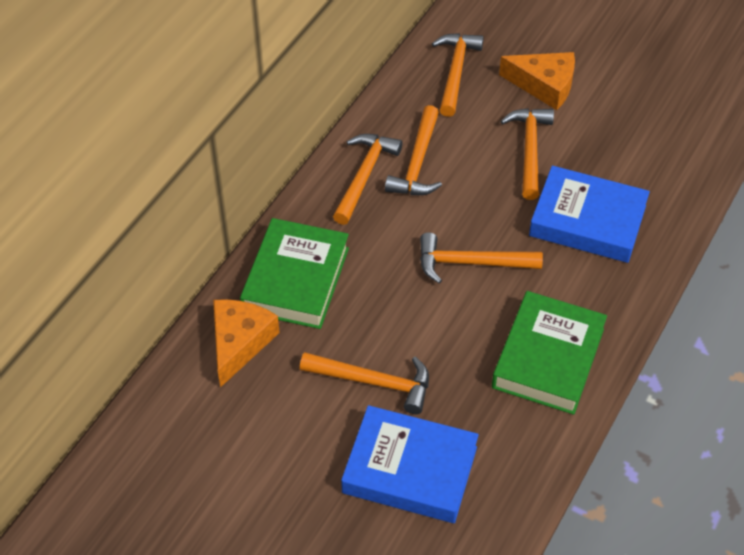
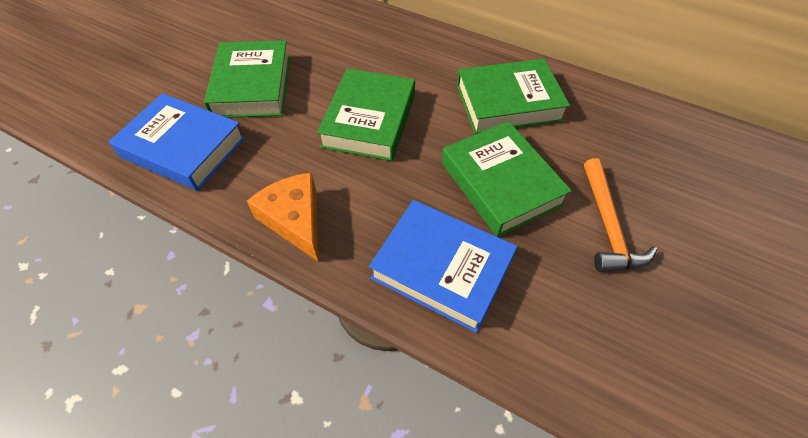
green book: 2 -> 4
orange cheese: 2 -> 1
orange hammer: 6 -> 1

